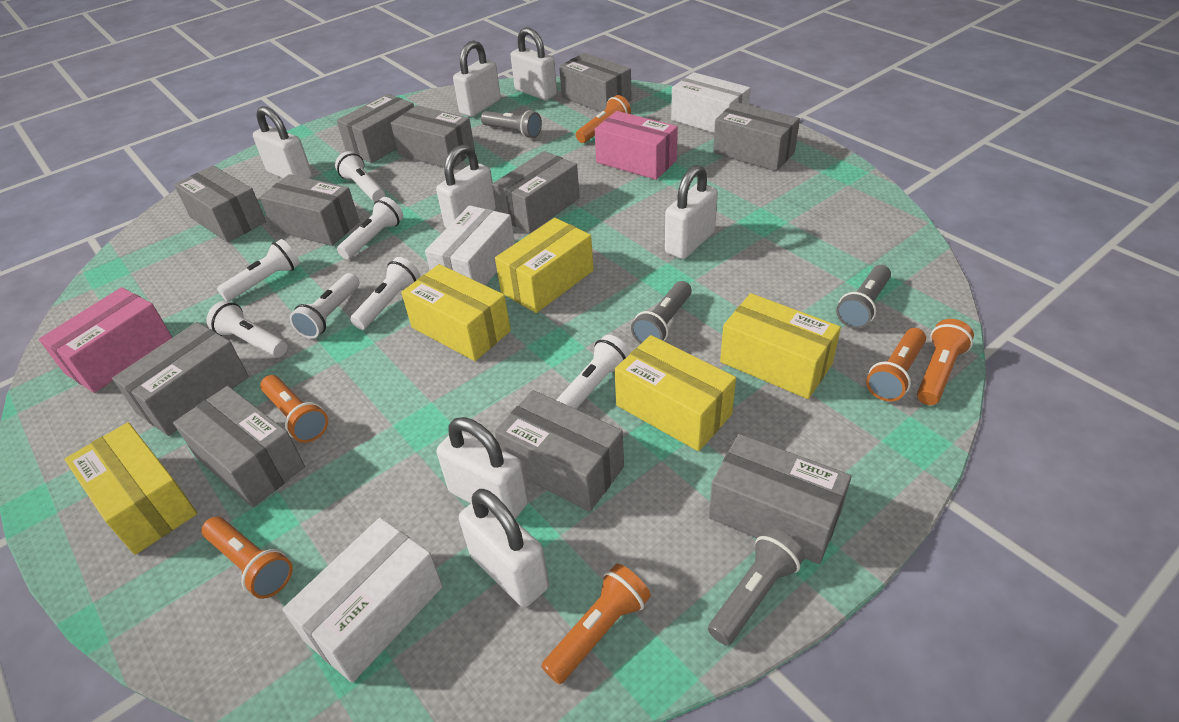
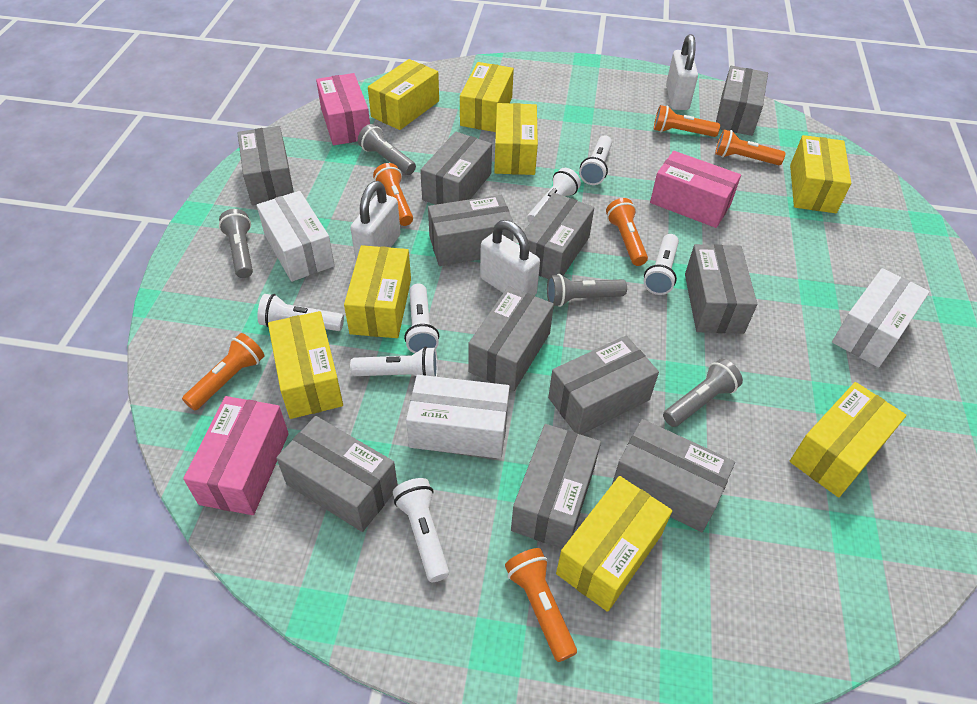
pink box: 2 -> 3
white padlock: 7 -> 3
yellow box: 5 -> 8

